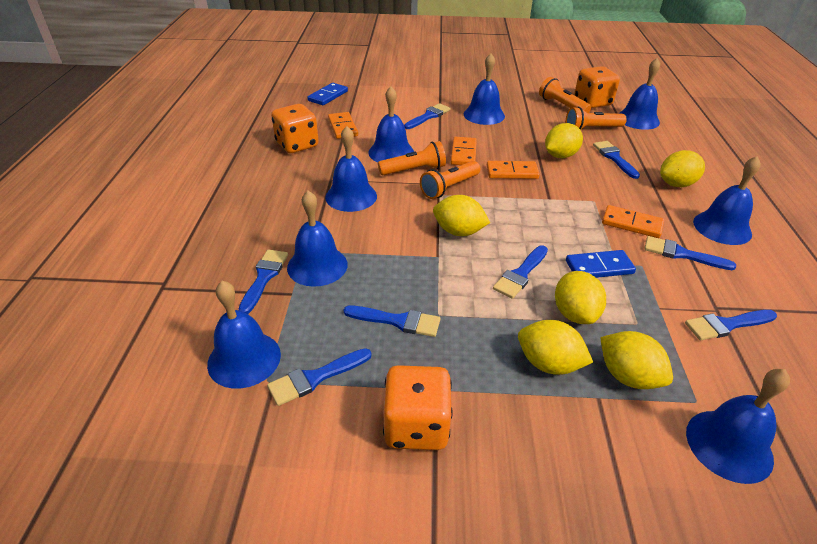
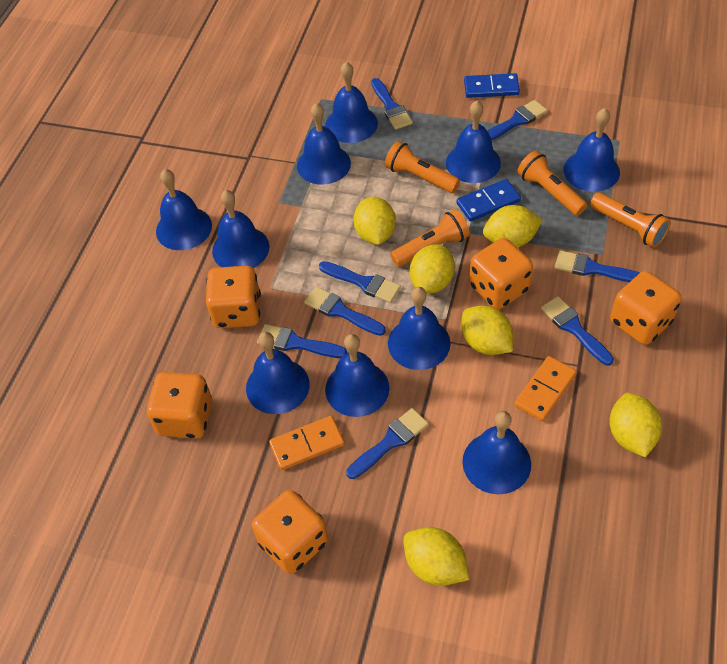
blue bell: 8 -> 10
orange dice: 3 -> 5
orange domino: 4 -> 2

